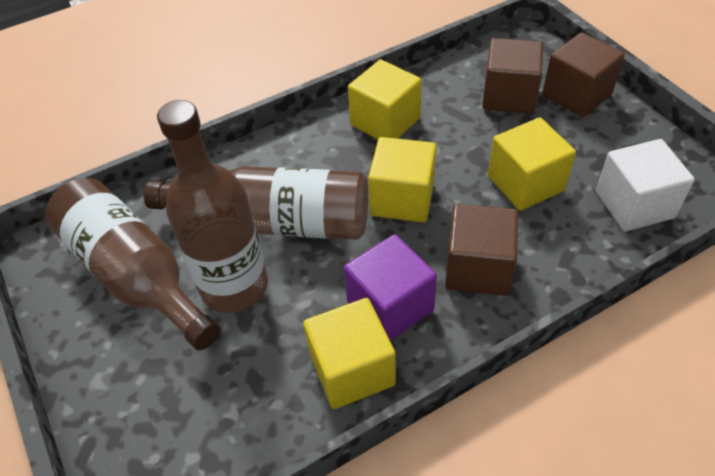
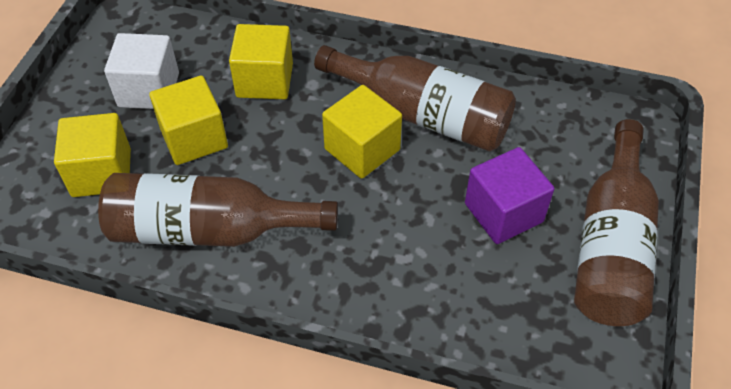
brown cube: 3 -> 0

